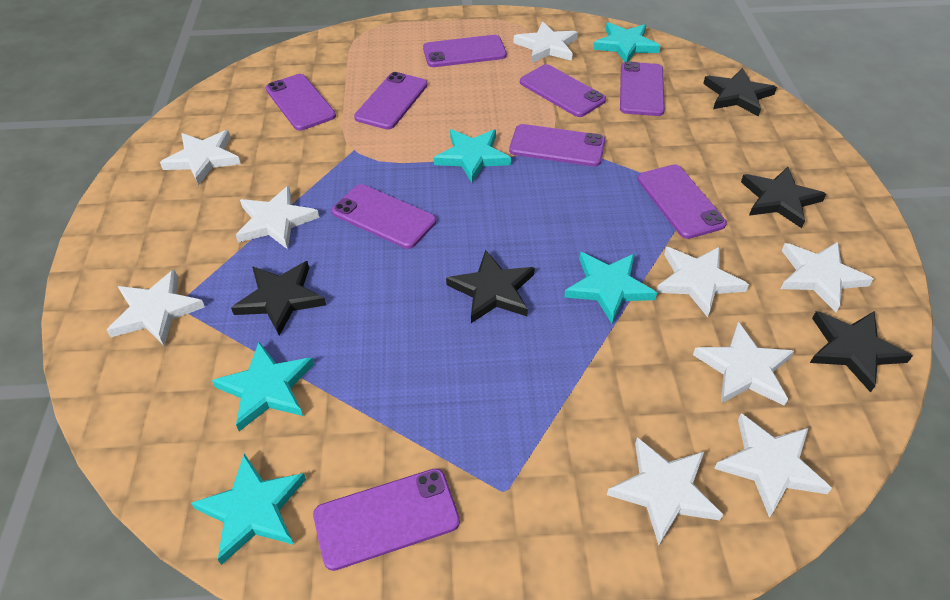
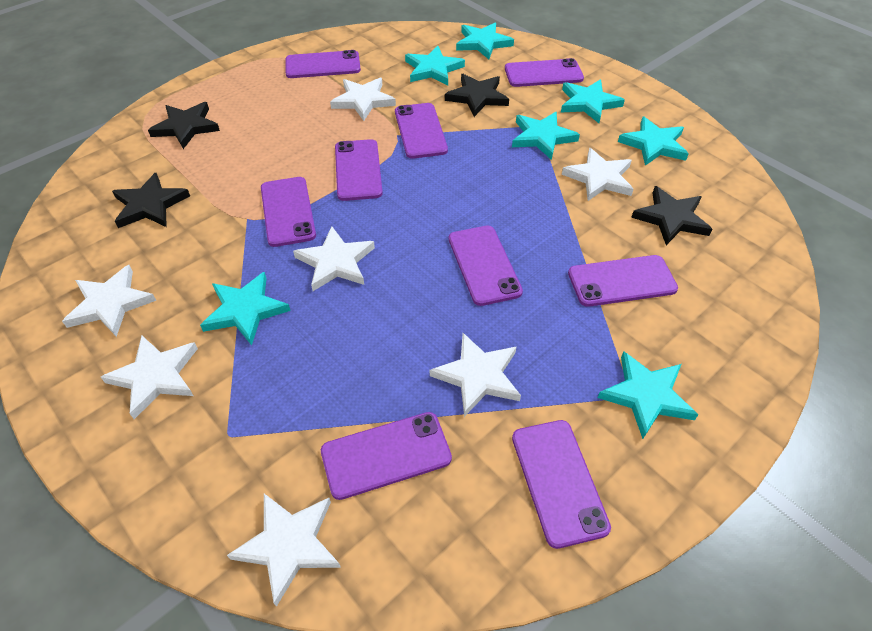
black star: 5 -> 4
turquoise star: 5 -> 7
white star: 9 -> 7

